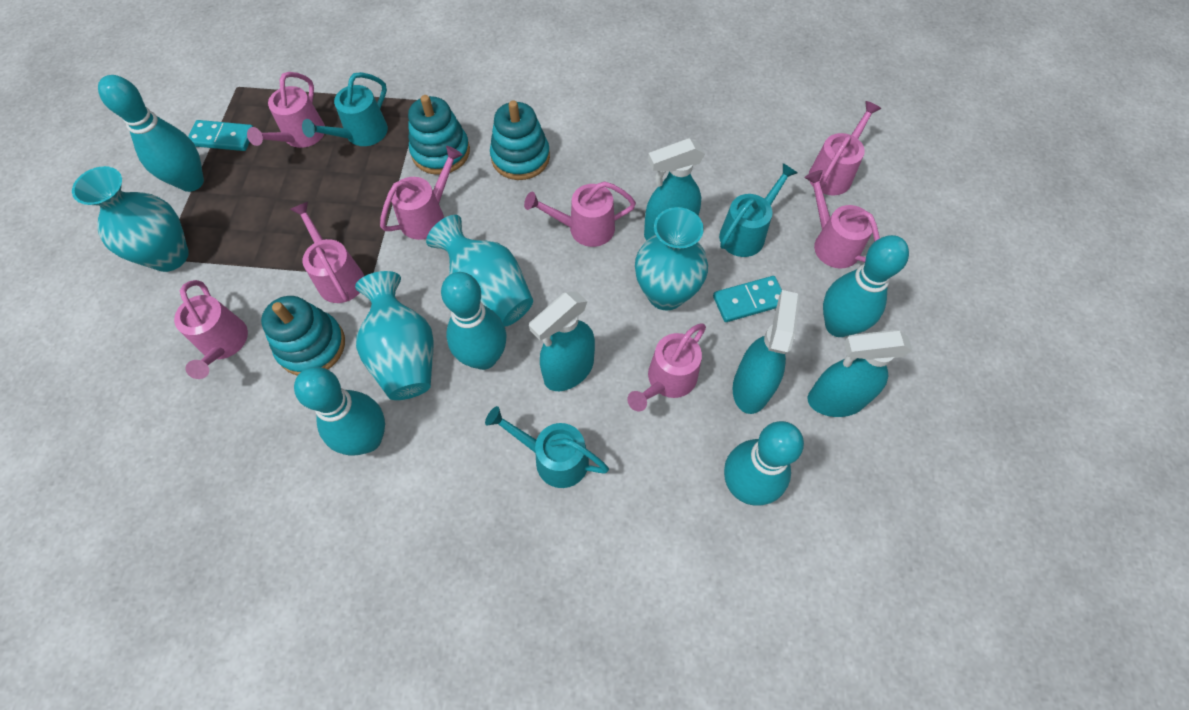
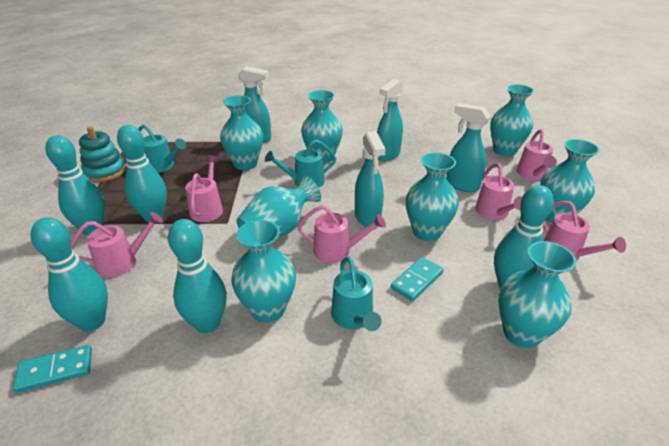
pink watering can: 8 -> 6
turquoise stacking toy: 3 -> 1
turquoise vase: 4 -> 8

